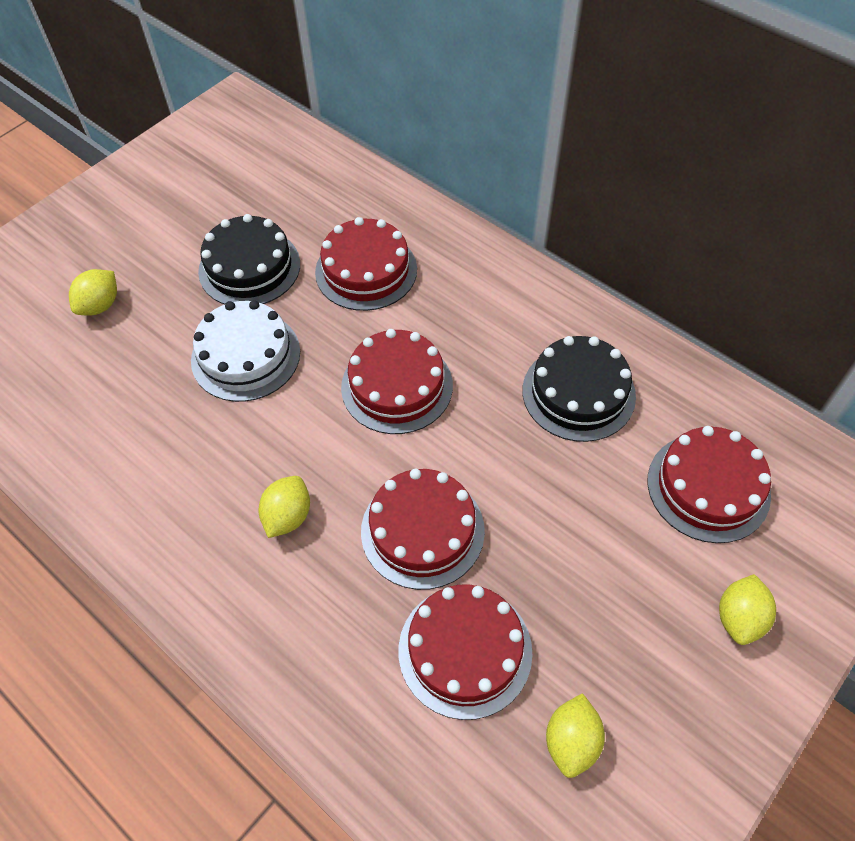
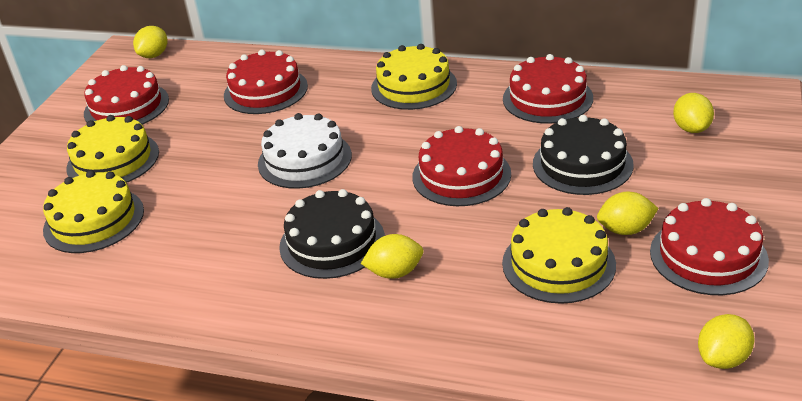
yellow cake: 0 -> 4
yellow lemon: 4 -> 5

